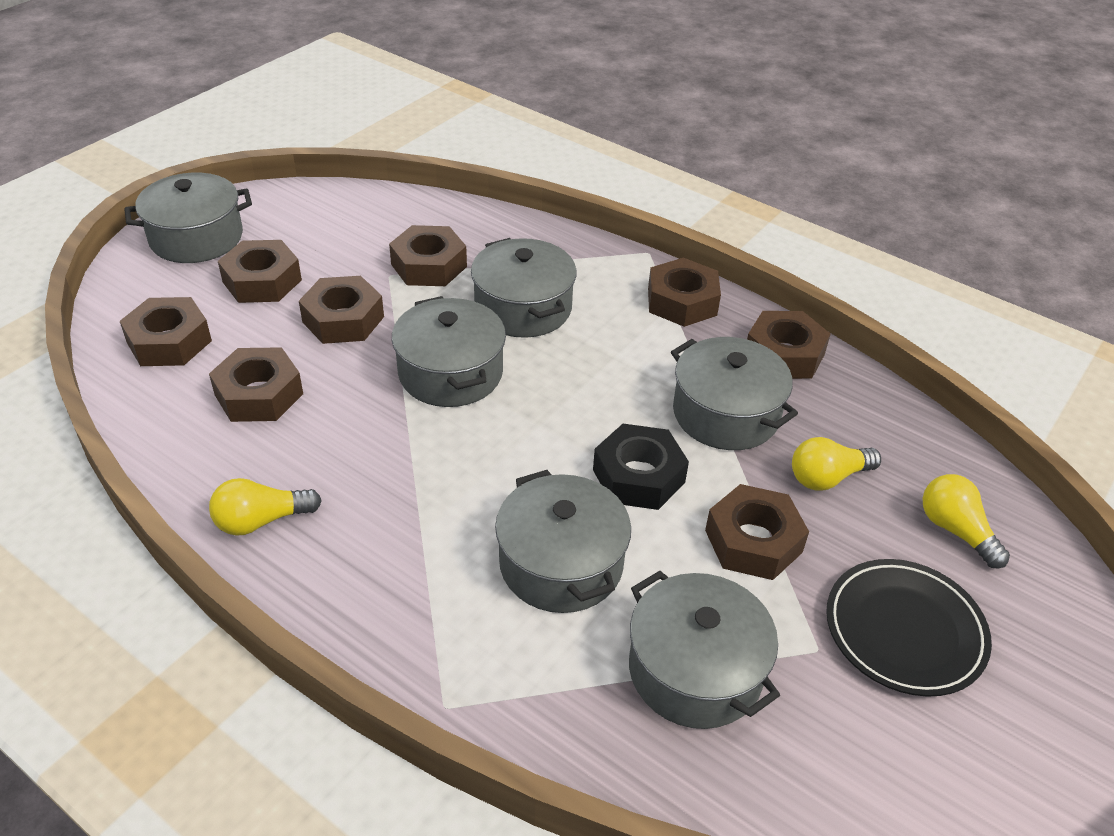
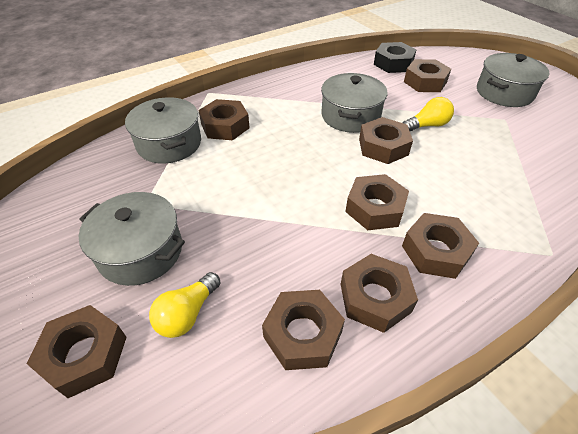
black plate: 1 -> 0
grey pot: 6 -> 4
yellow light bulb: 3 -> 2

